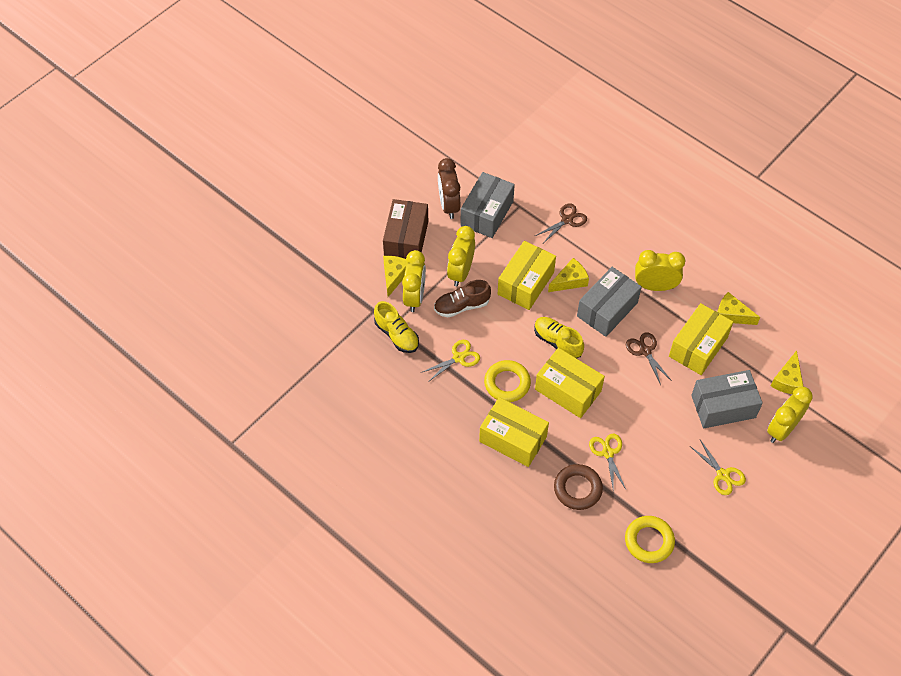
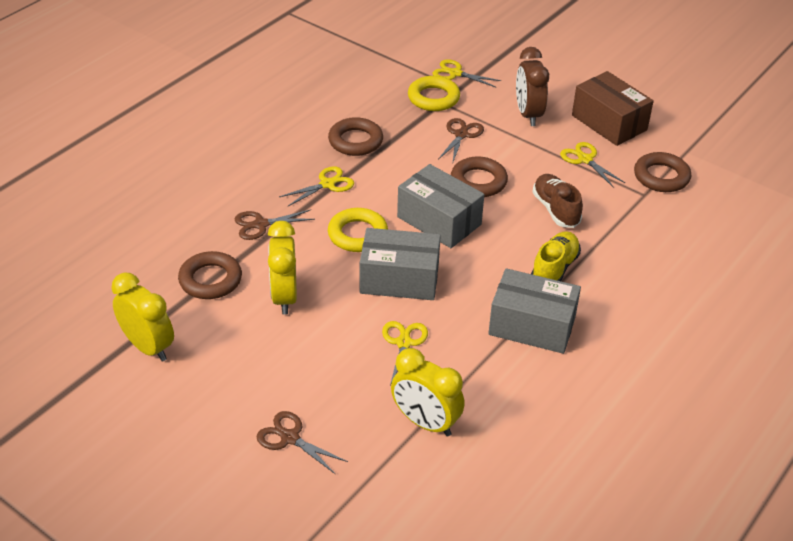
brown ring: 1 -> 4
brown scissors: 2 -> 3
yellow box: 4 -> 0
yellow cheese: 4 -> 0
yellow clock: 4 -> 3
yellow scissors: 3 -> 4
yellow shoe: 2 -> 1

